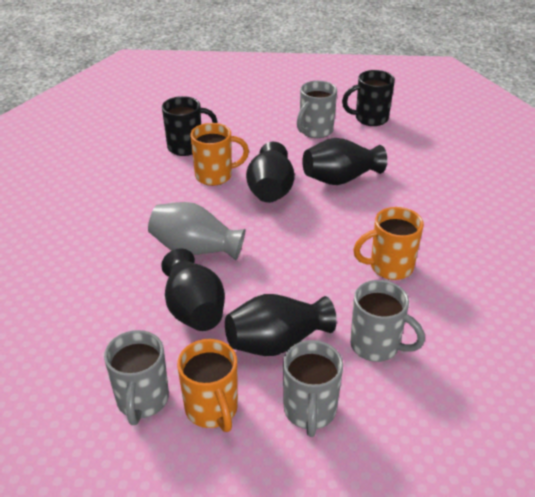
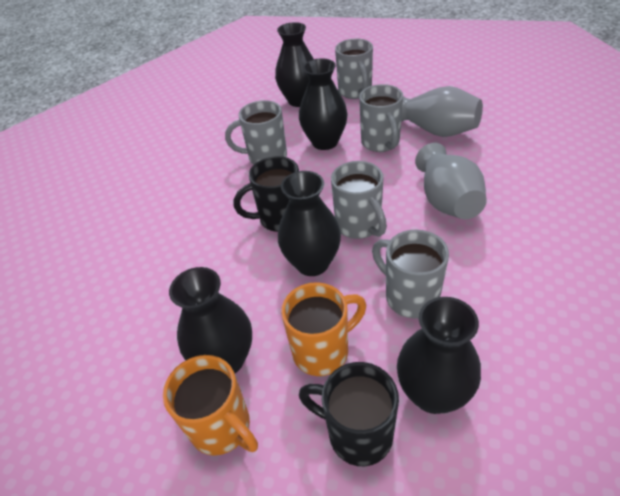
black vase: 4 -> 5
grey mug: 4 -> 5
grey vase: 1 -> 2
orange mug: 3 -> 2

